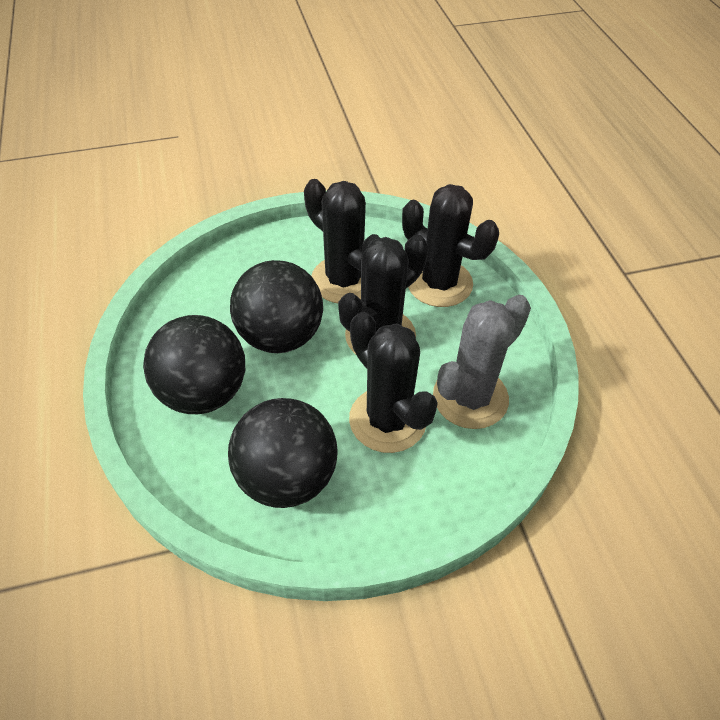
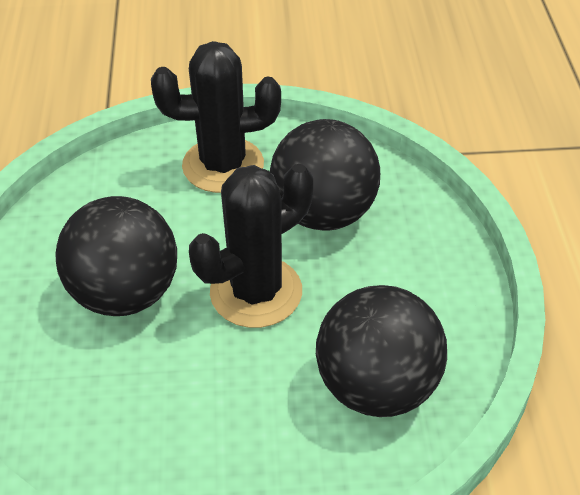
black cactus: 4 -> 2
grey cactus: 1 -> 0

